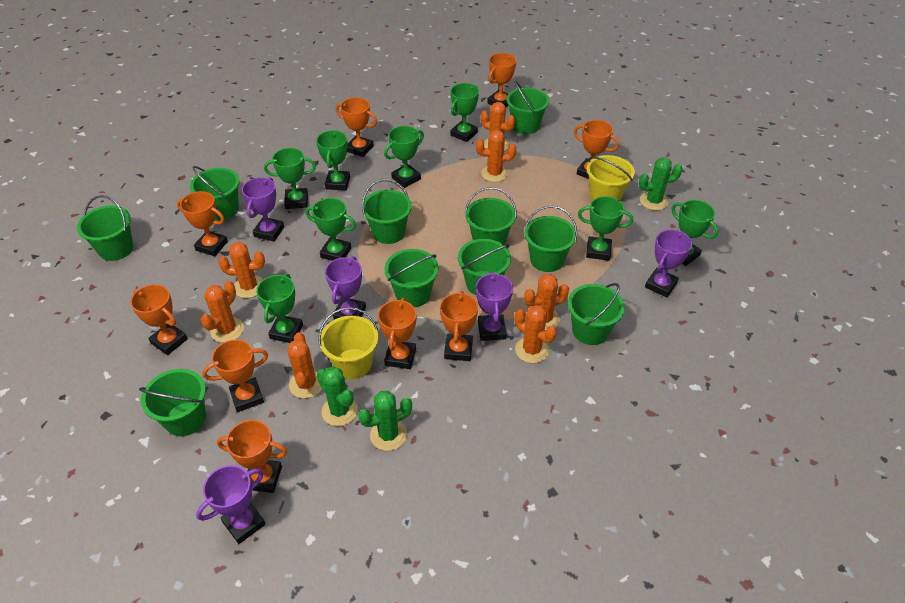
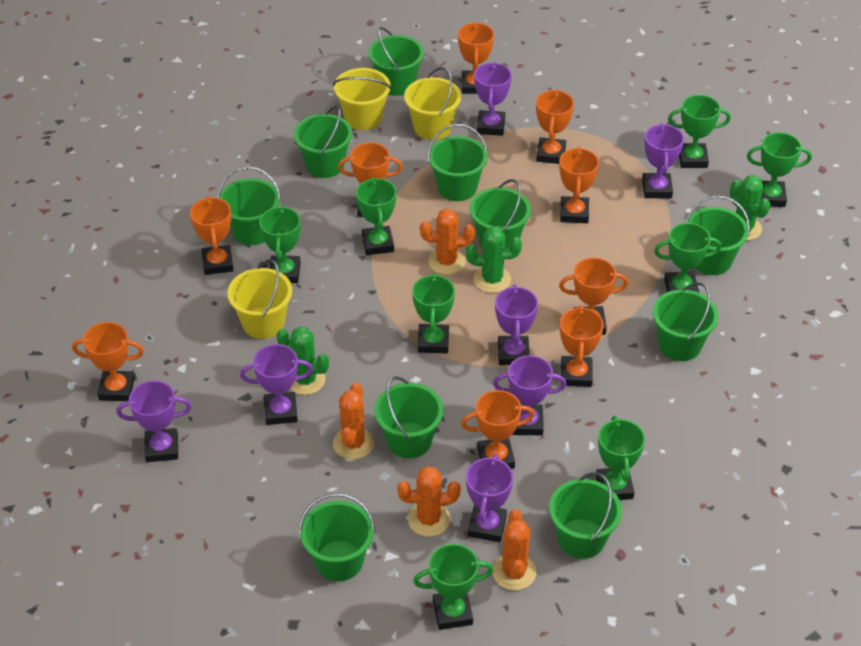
orange cactus: 7 -> 4
purple trophy: 5 -> 7
yellow bucket: 2 -> 3

